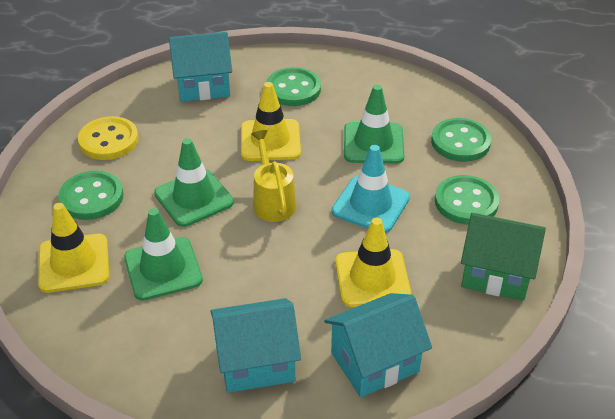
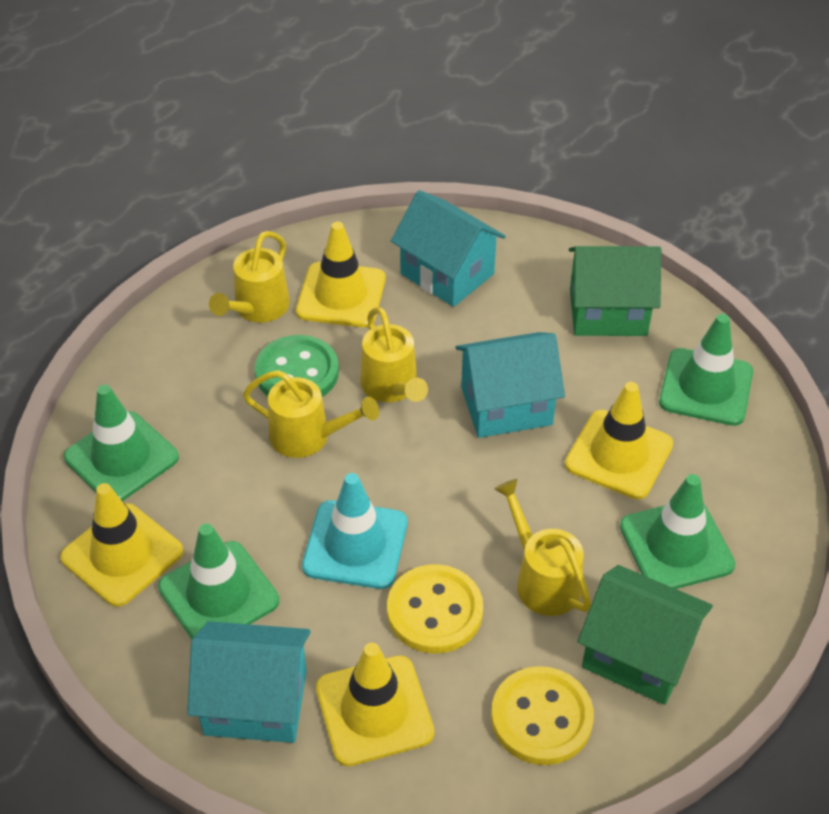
green button: 4 -> 1
green house: 1 -> 2
green traffic cone: 3 -> 4
yellow button: 1 -> 2
yellow traffic cone: 3 -> 4
yellow watering can: 1 -> 4

